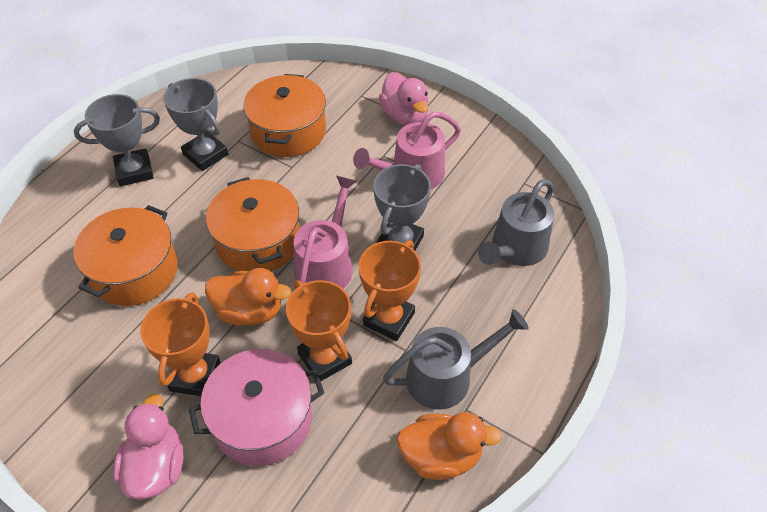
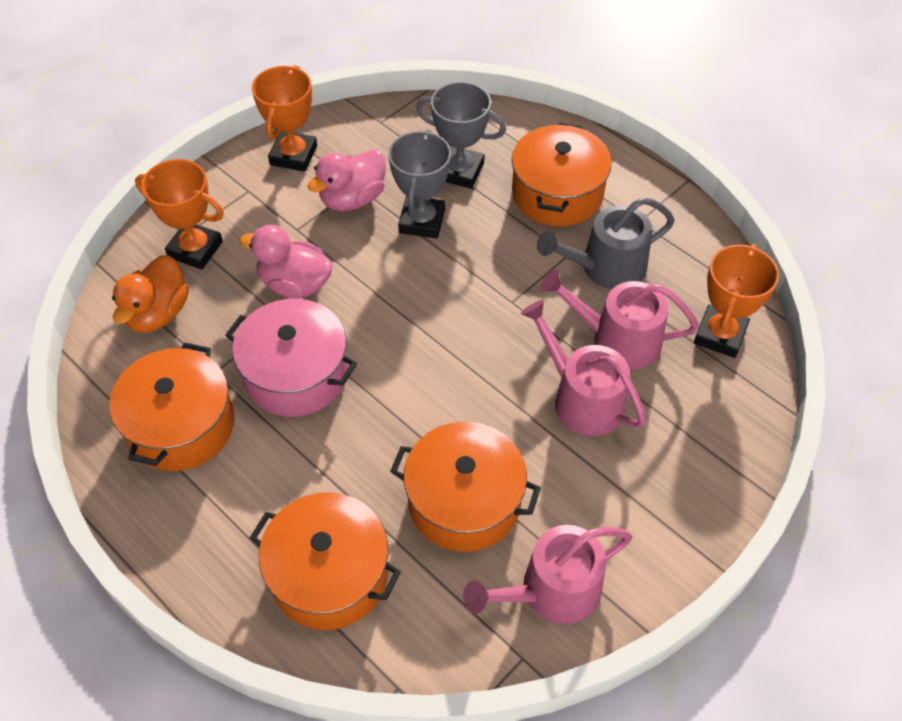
grey trophy: 3 -> 2
grey watering can: 2 -> 1
orange duck: 2 -> 1
orange pot: 3 -> 4
pink watering can: 2 -> 3

